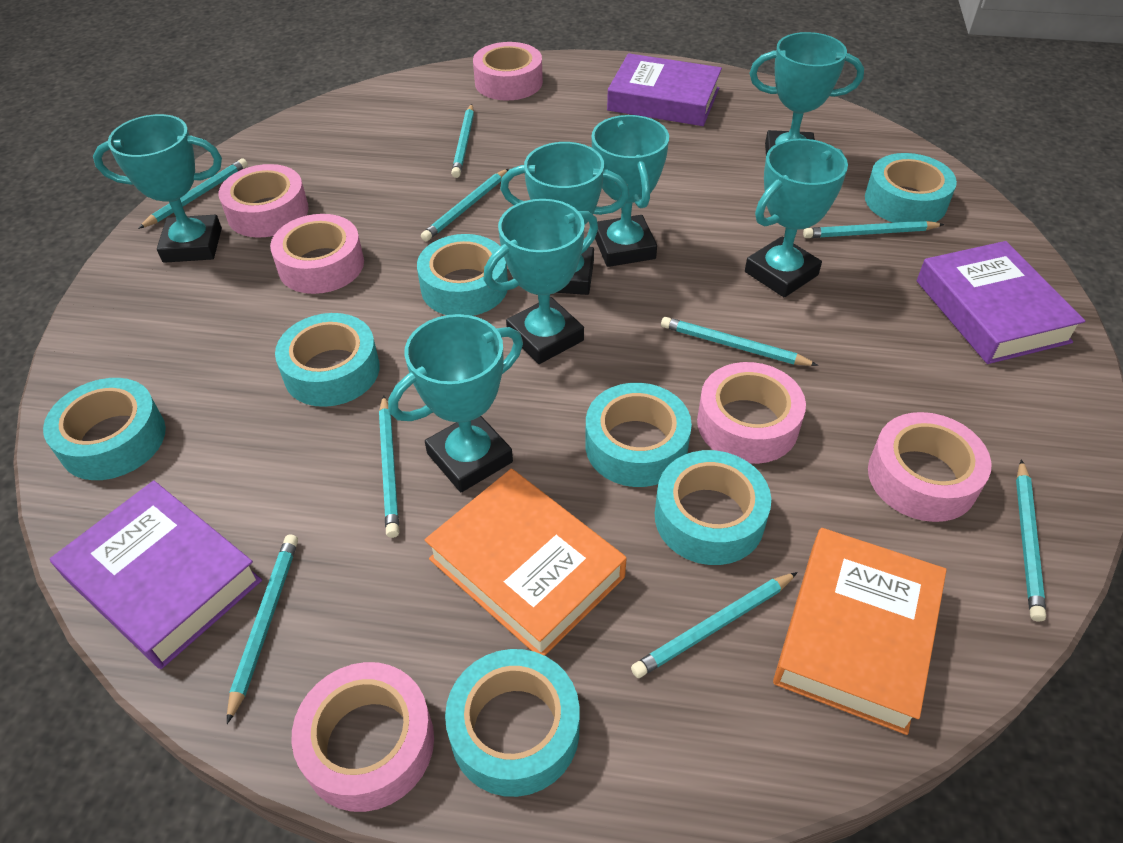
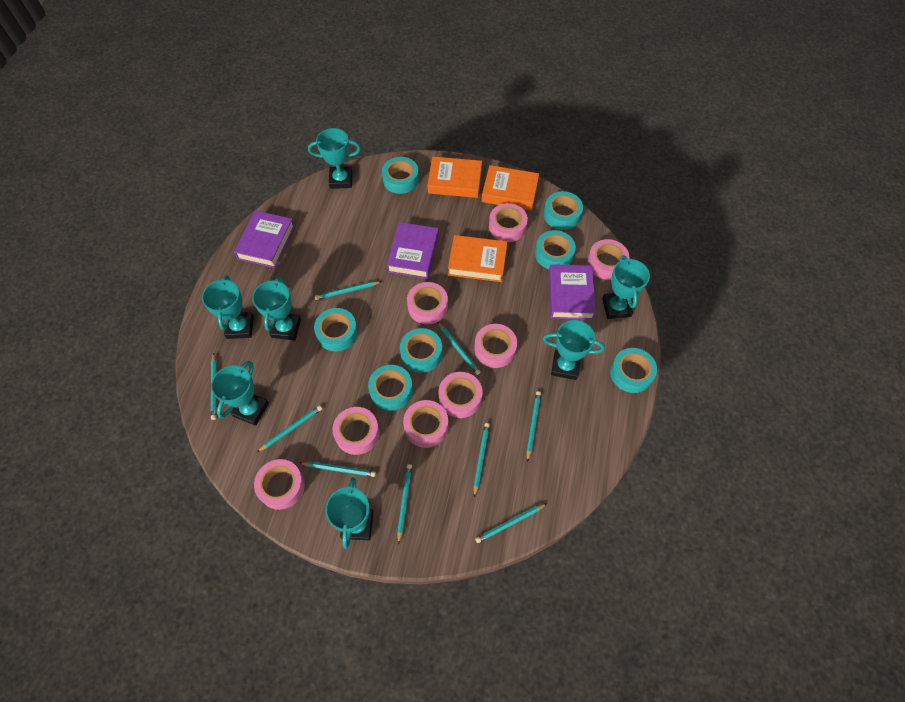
orange book: 2 -> 3
pink tape: 6 -> 8

